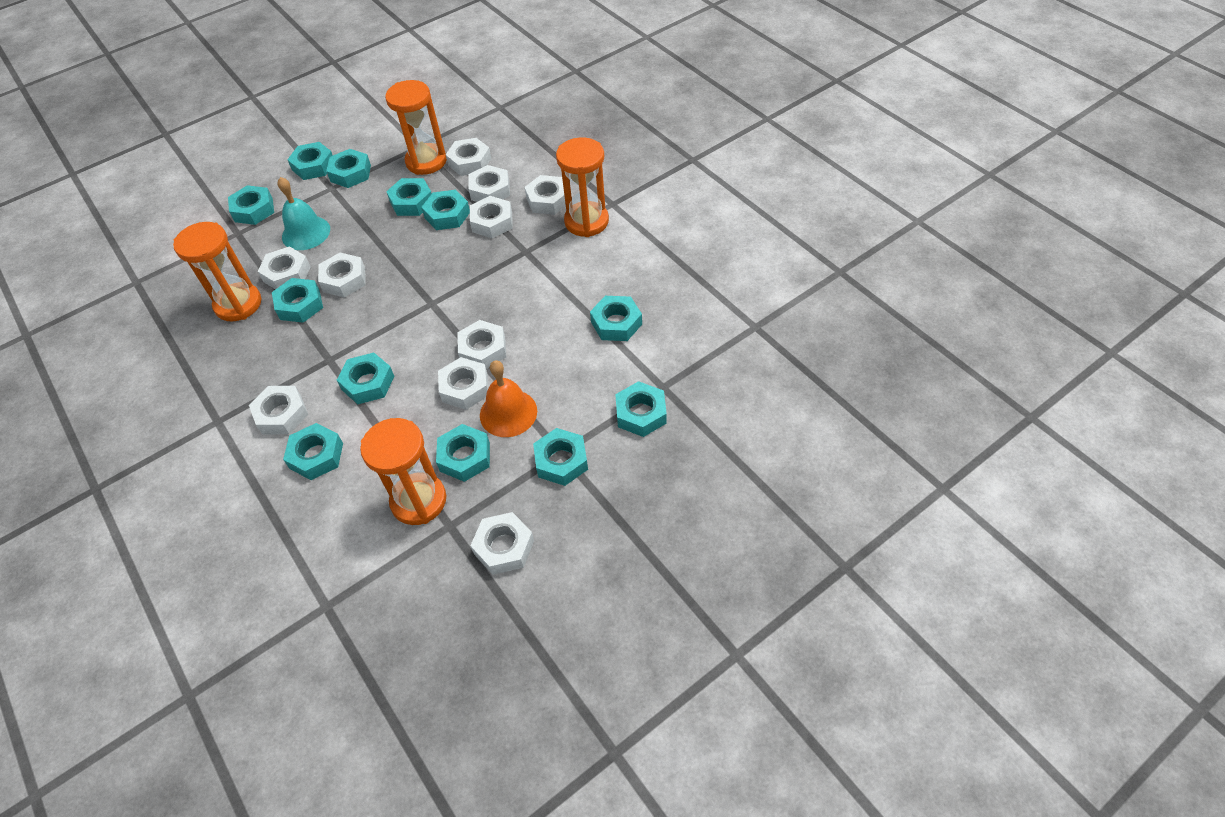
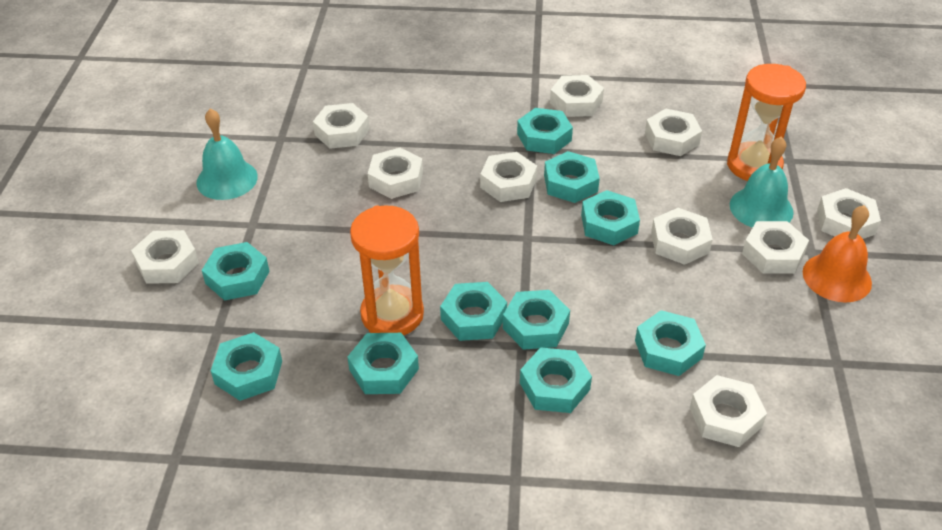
orange hourglass: 4 -> 2
turquoise bell: 1 -> 2
turquoise nut: 12 -> 10

